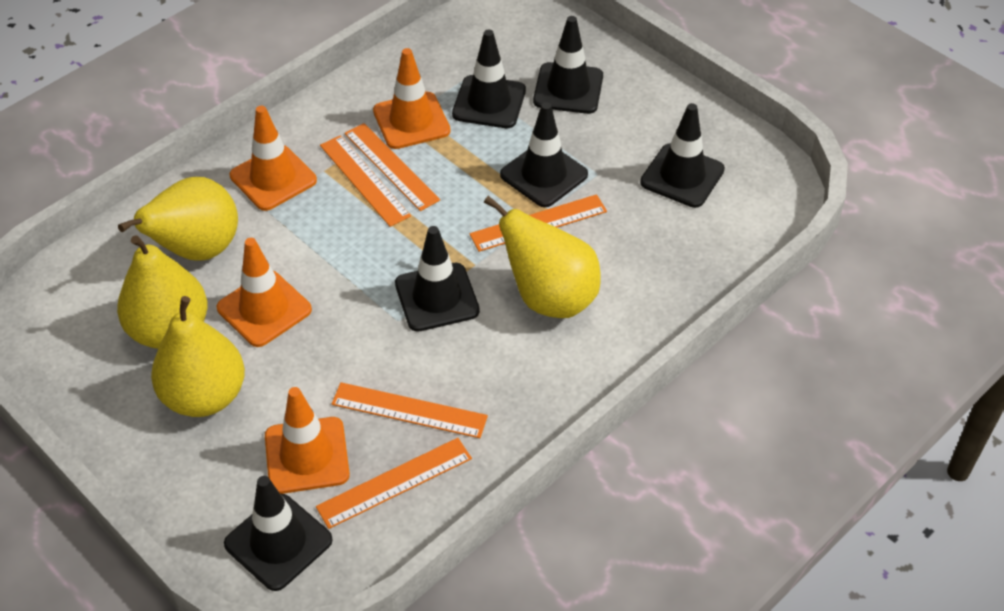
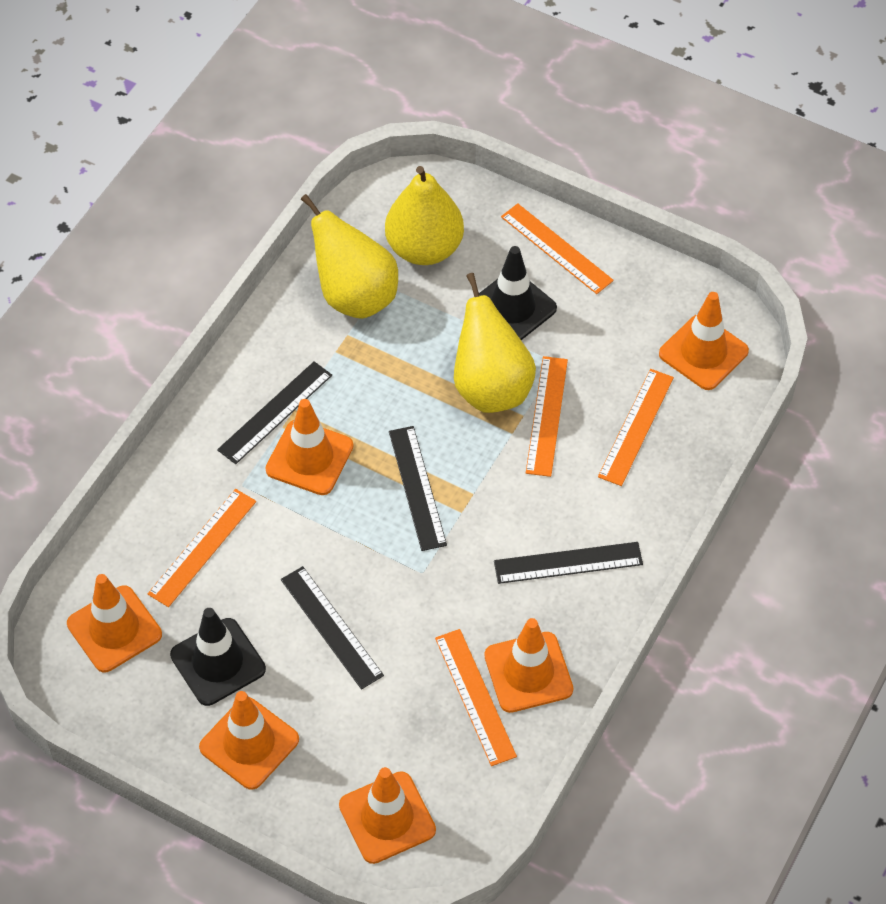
black ruler: 0 -> 4
black traffic cone: 6 -> 2
orange traffic cone: 4 -> 6
yellow pear: 4 -> 3

